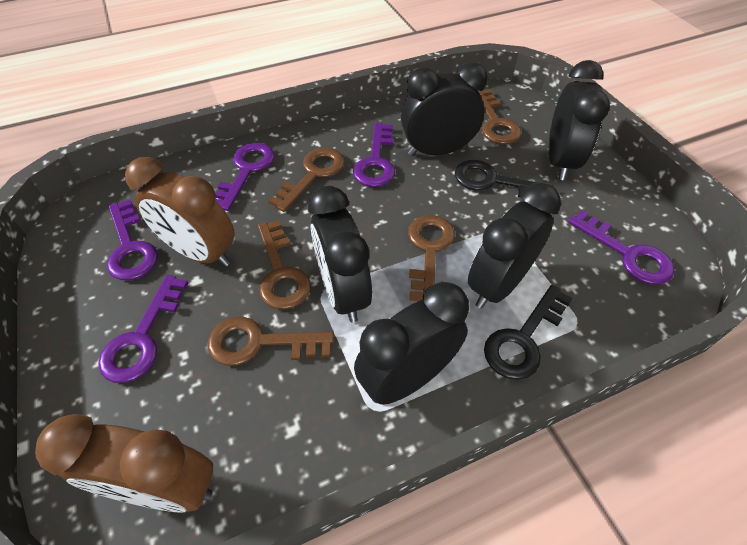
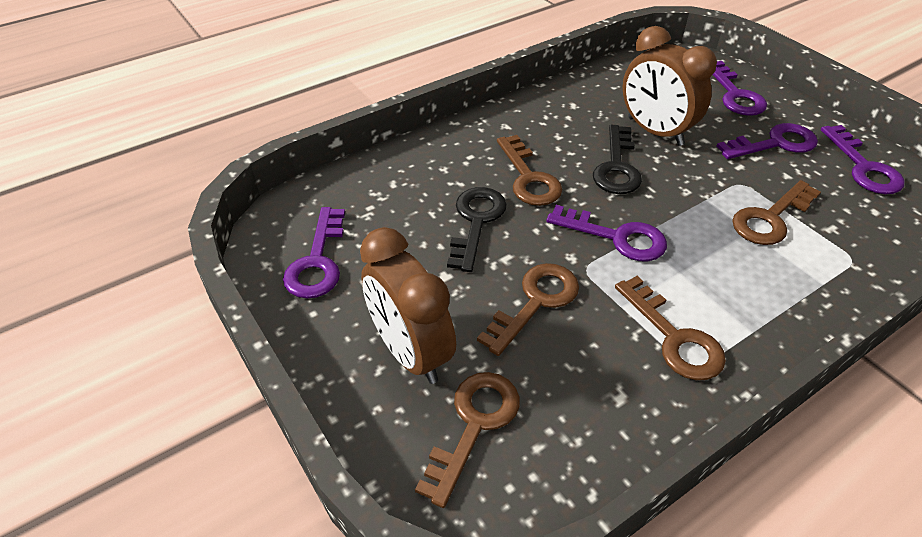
black clock: 5 -> 0

